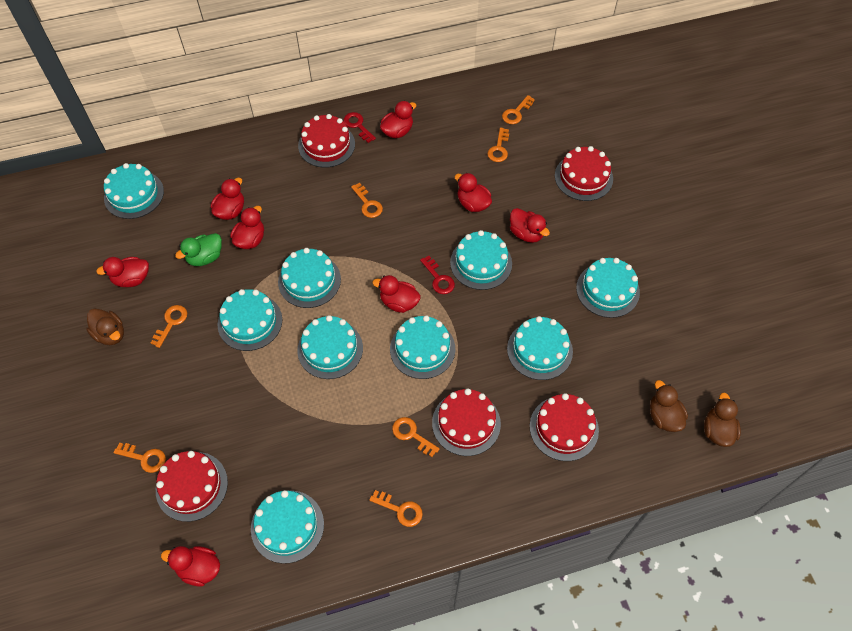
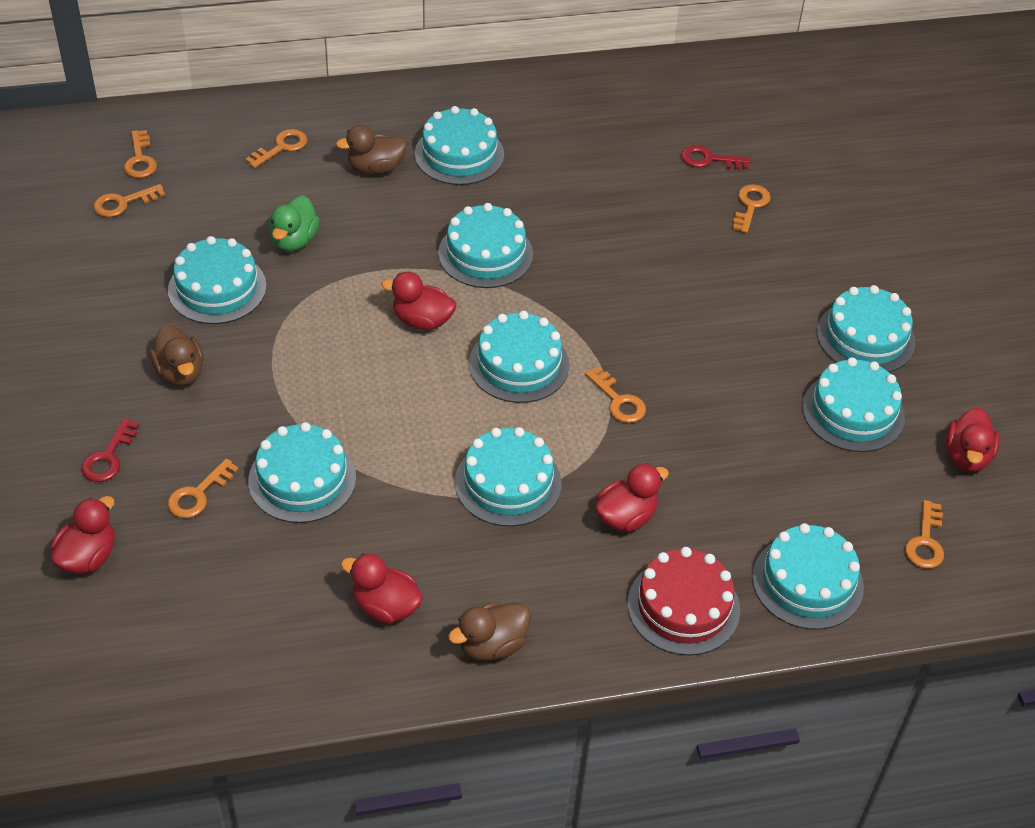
red cake: 5 -> 1
red duck: 8 -> 5

